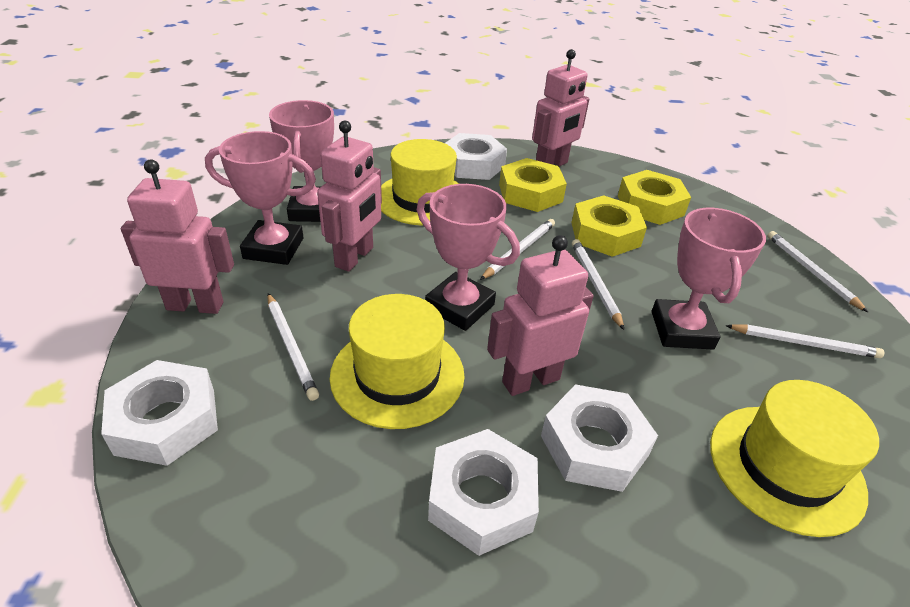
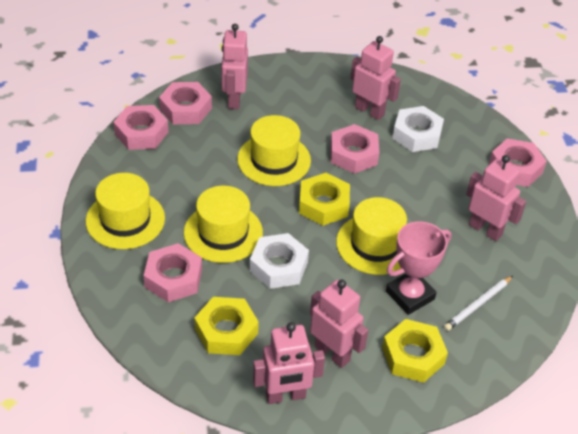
pink nut: 0 -> 5
pink robot: 4 -> 5
pink trophy: 4 -> 1
white nut: 4 -> 2
white pencil: 5 -> 1
yellow hat: 3 -> 4

